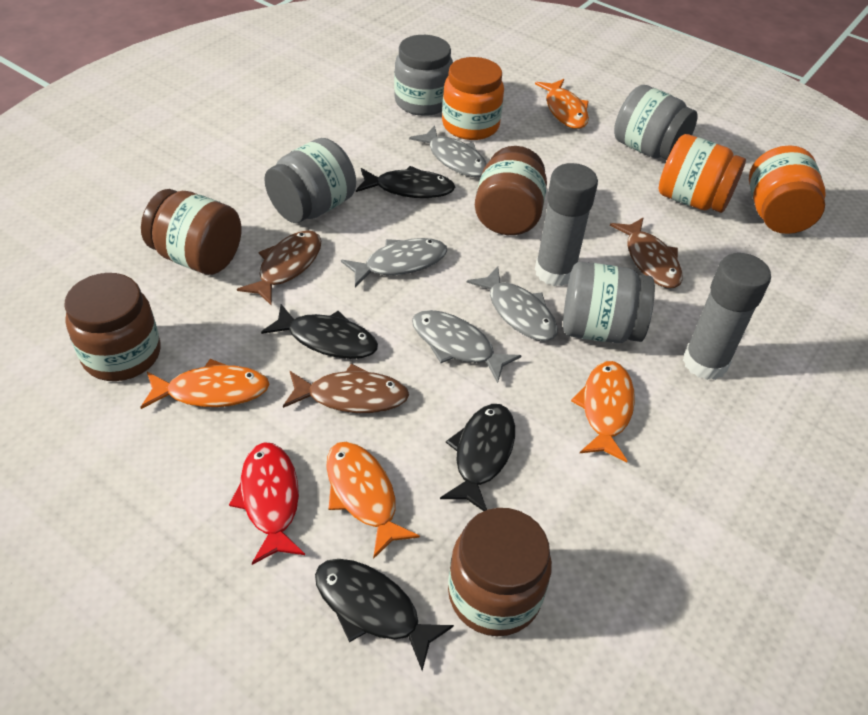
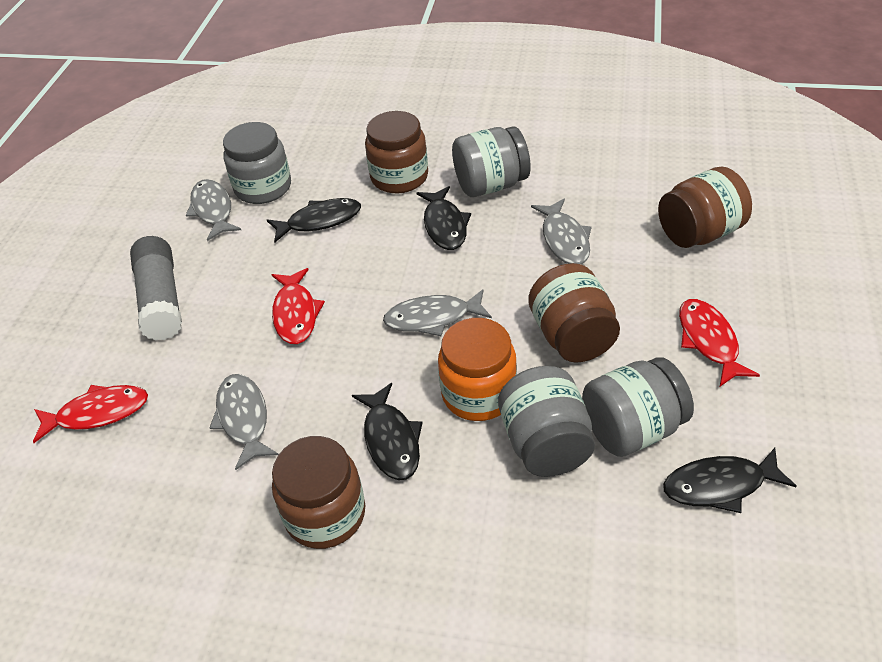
brown fish: 3 -> 0
grey glue stick: 2 -> 1
orange fish: 4 -> 0
orange jar: 3 -> 1
red fish: 1 -> 3

